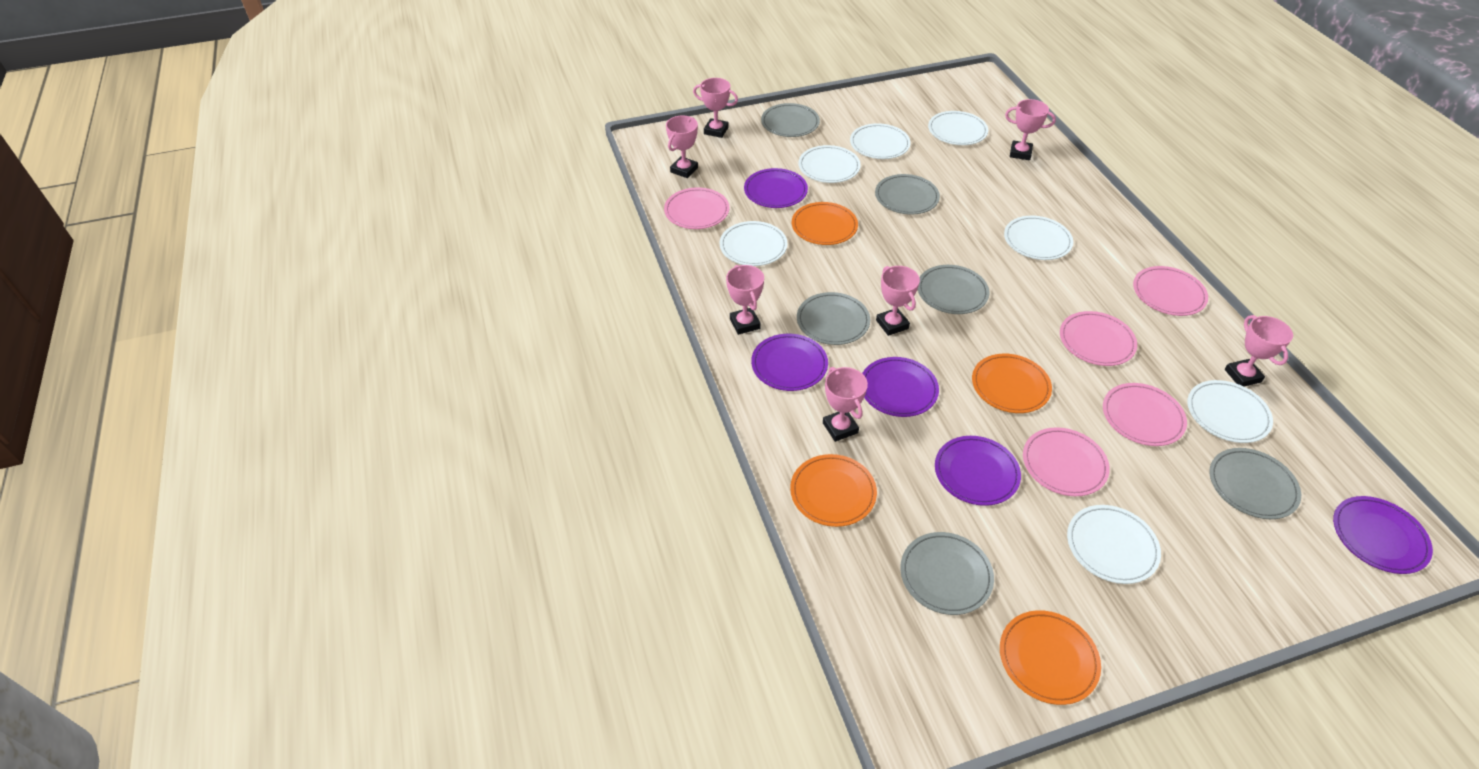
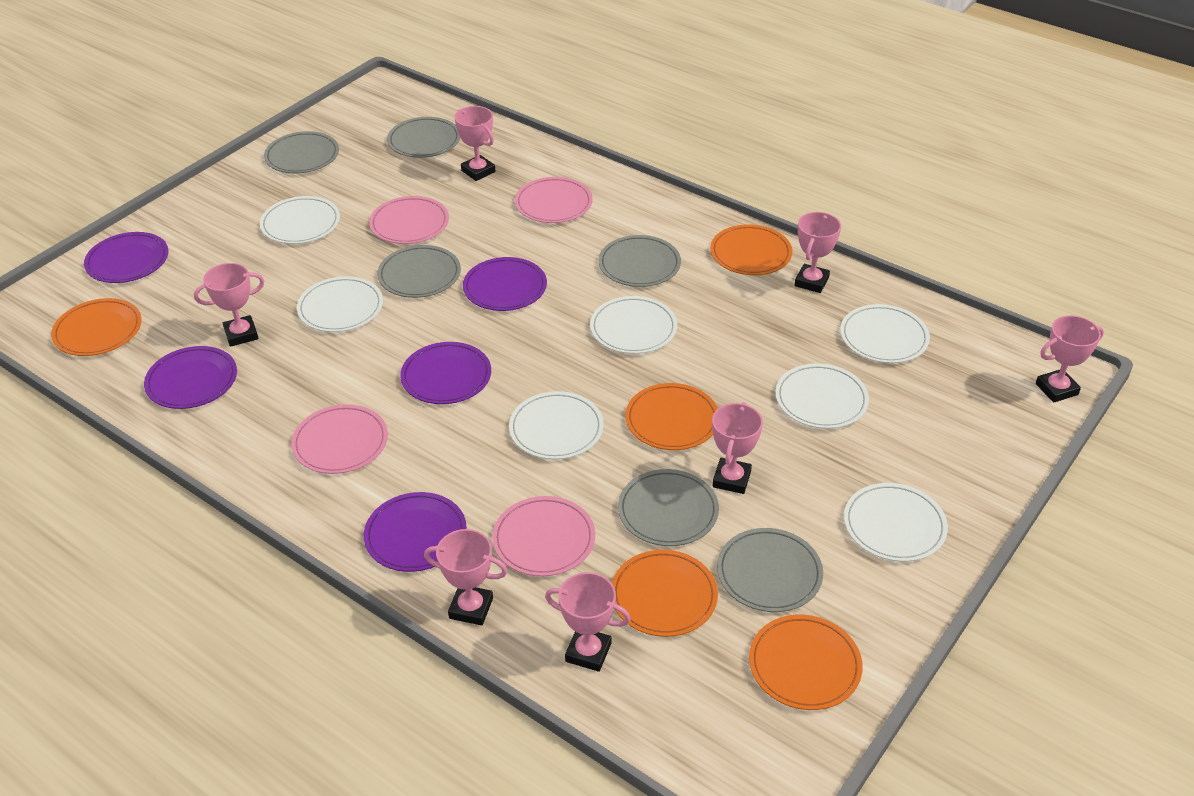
orange plate: 4 -> 5
pink plate: 5 -> 4

